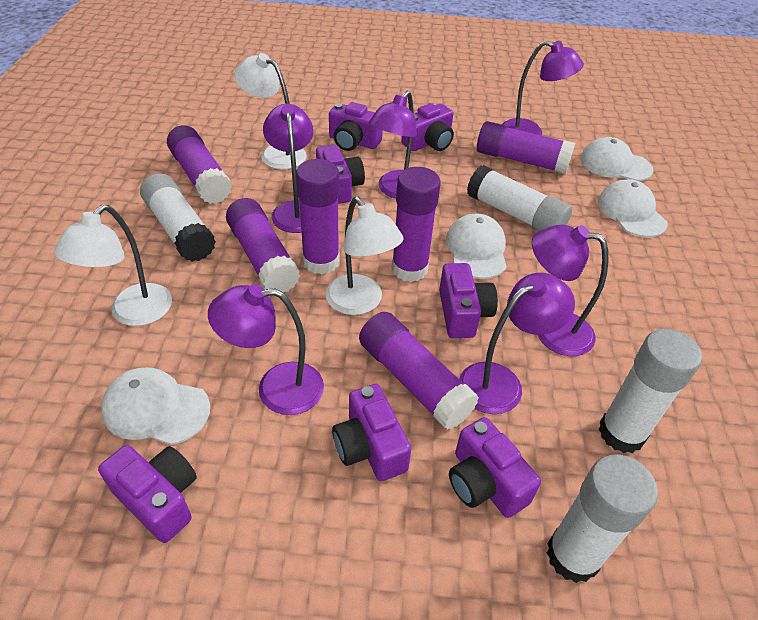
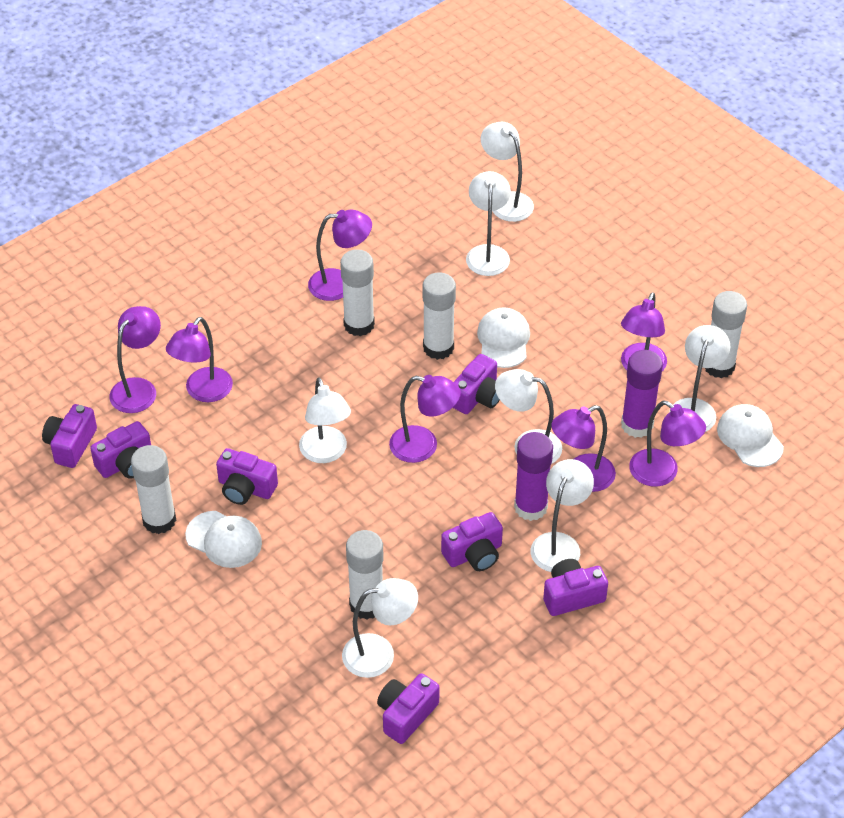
purple glue stick: 6 -> 2
purple lamp: 6 -> 7
white cap: 4 -> 3
white glue stick: 4 -> 5
white lamp: 3 -> 7

